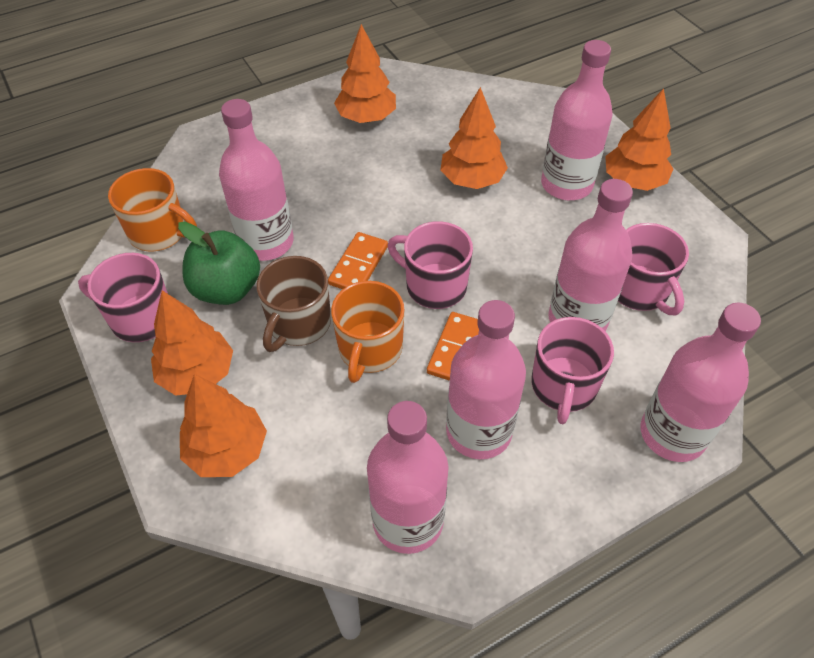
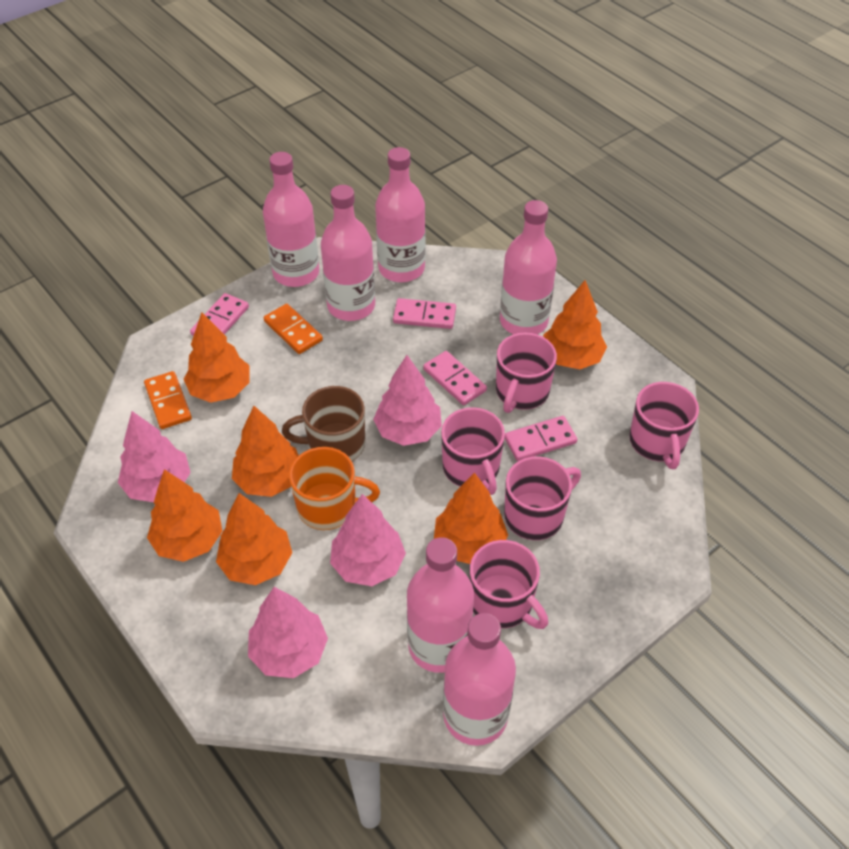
green apple: 1 -> 0
orange mug: 2 -> 1
orange tree: 5 -> 6
pink domino: 0 -> 4
pink mug: 4 -> 5
pink tree: 0 -> 4

